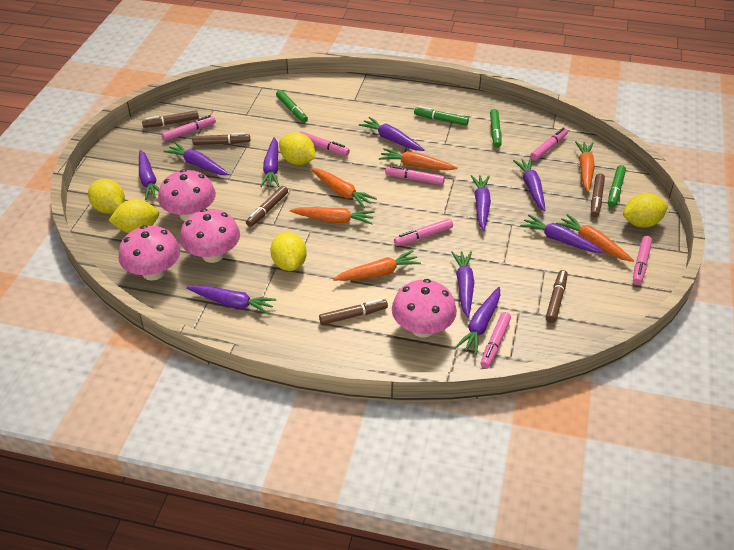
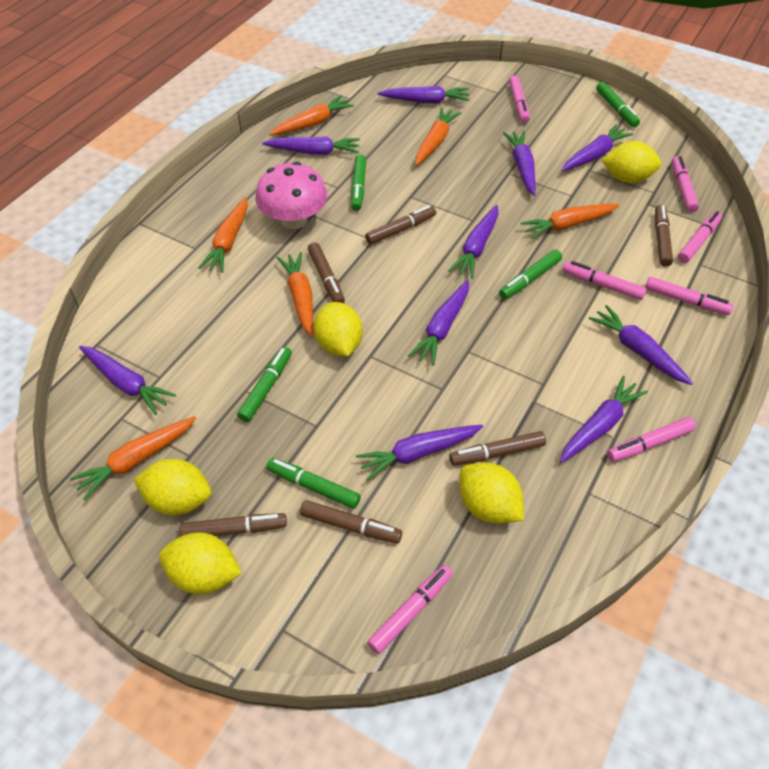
green marker: 4 -> 5
pink mushroom: 4 -> 1

